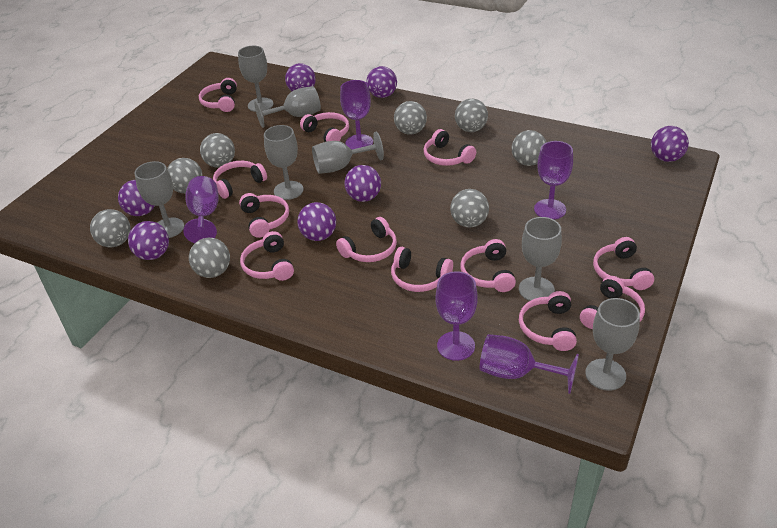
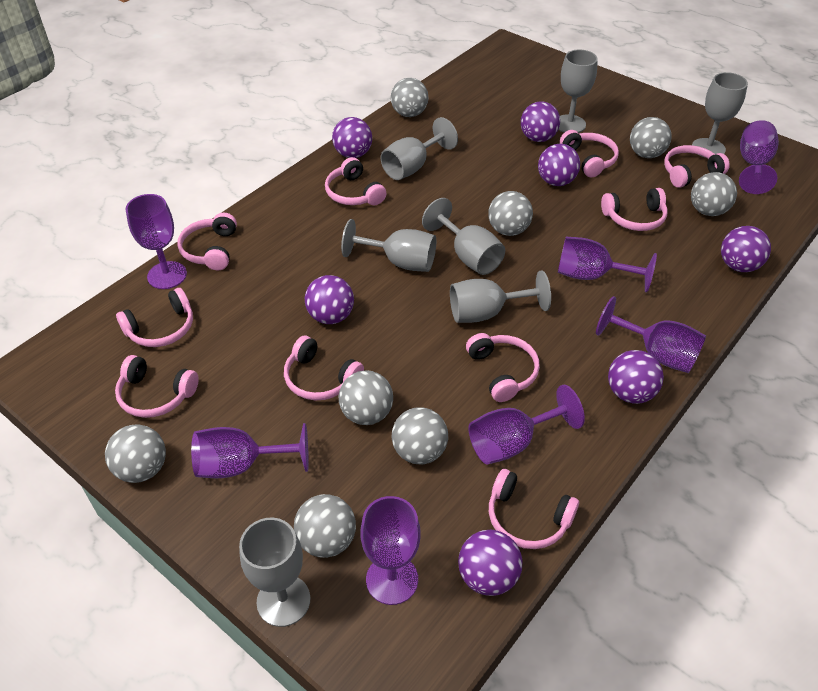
pink headphones: 12 -> 10
purple goblet: 5 -> 7

